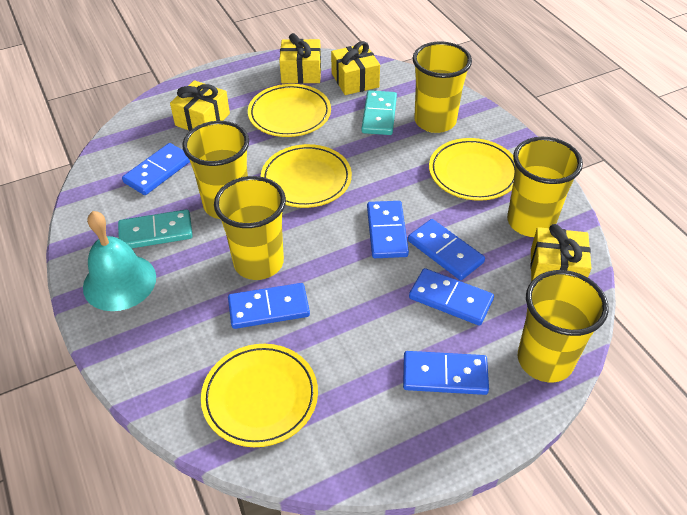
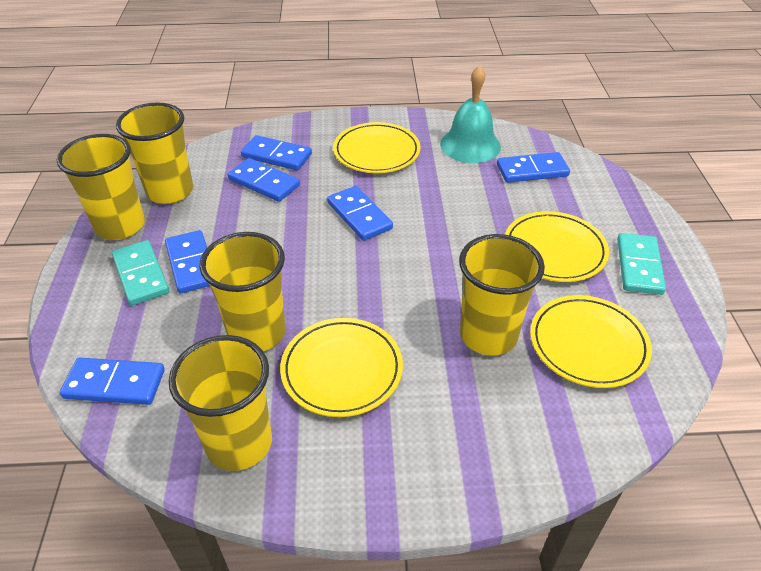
yellow gift: 4 -> 0

